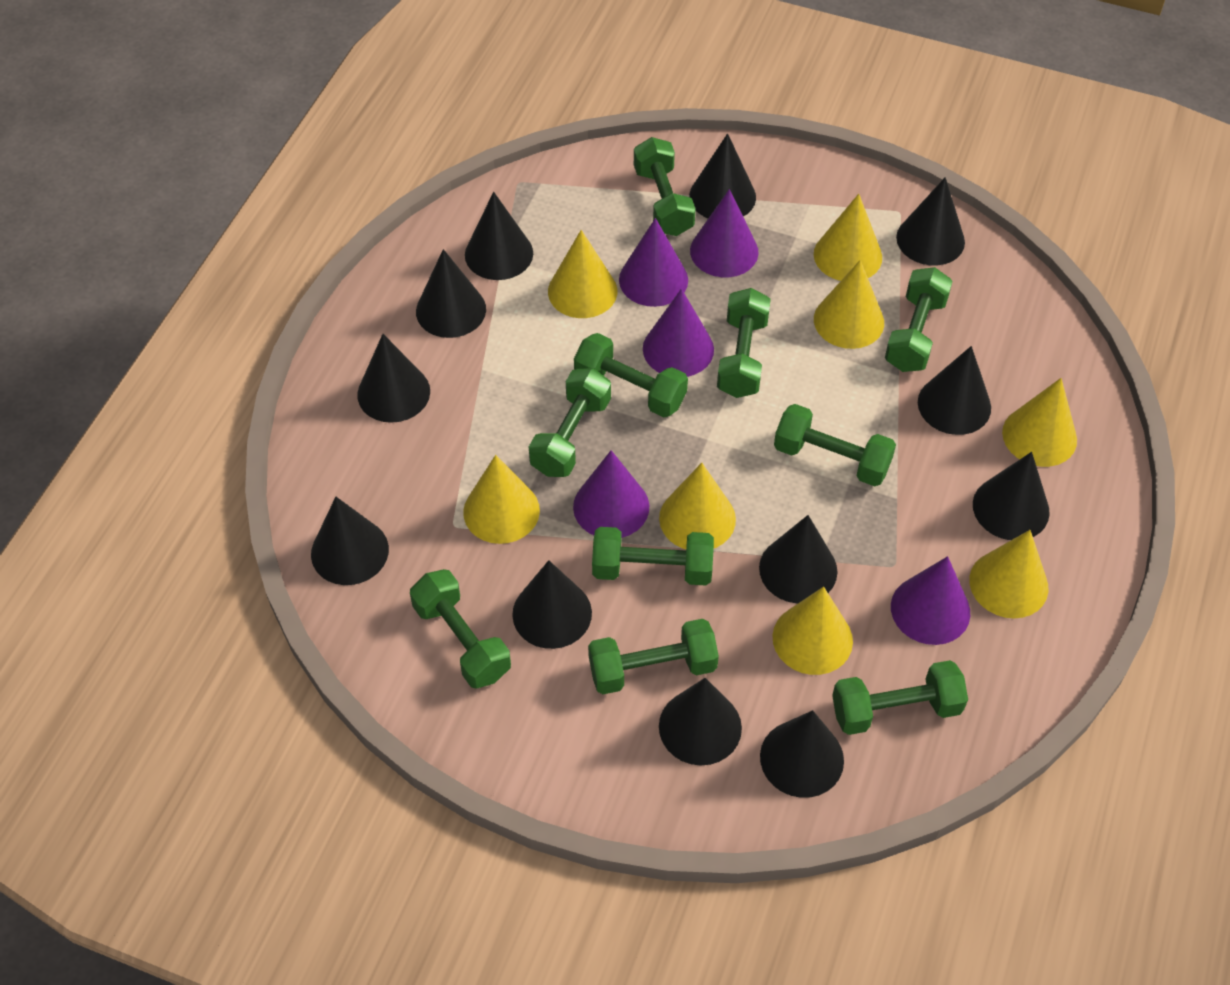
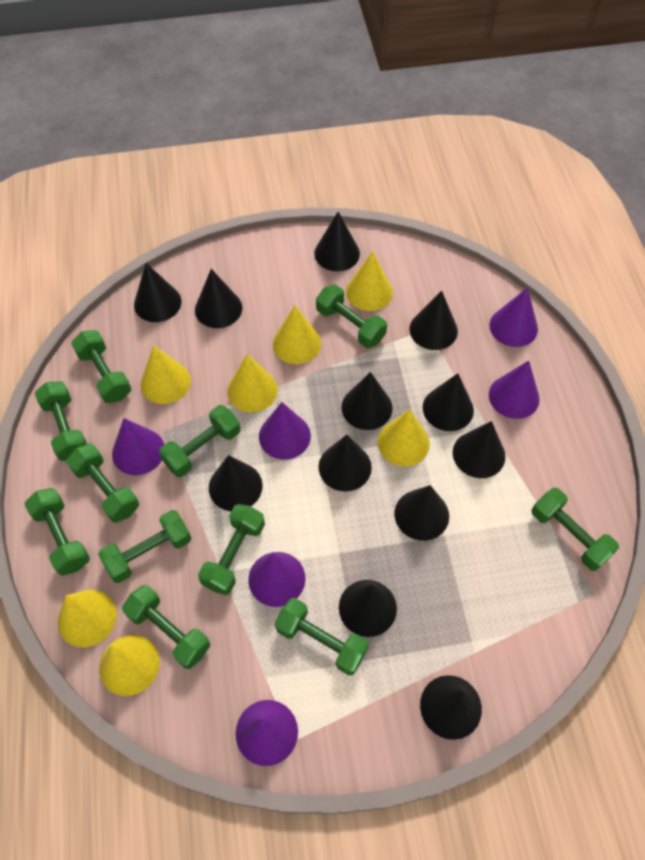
green dumbbell: 10 -> 11
purple cone: 5 -> 6
yellow cone: 8 -> 7

